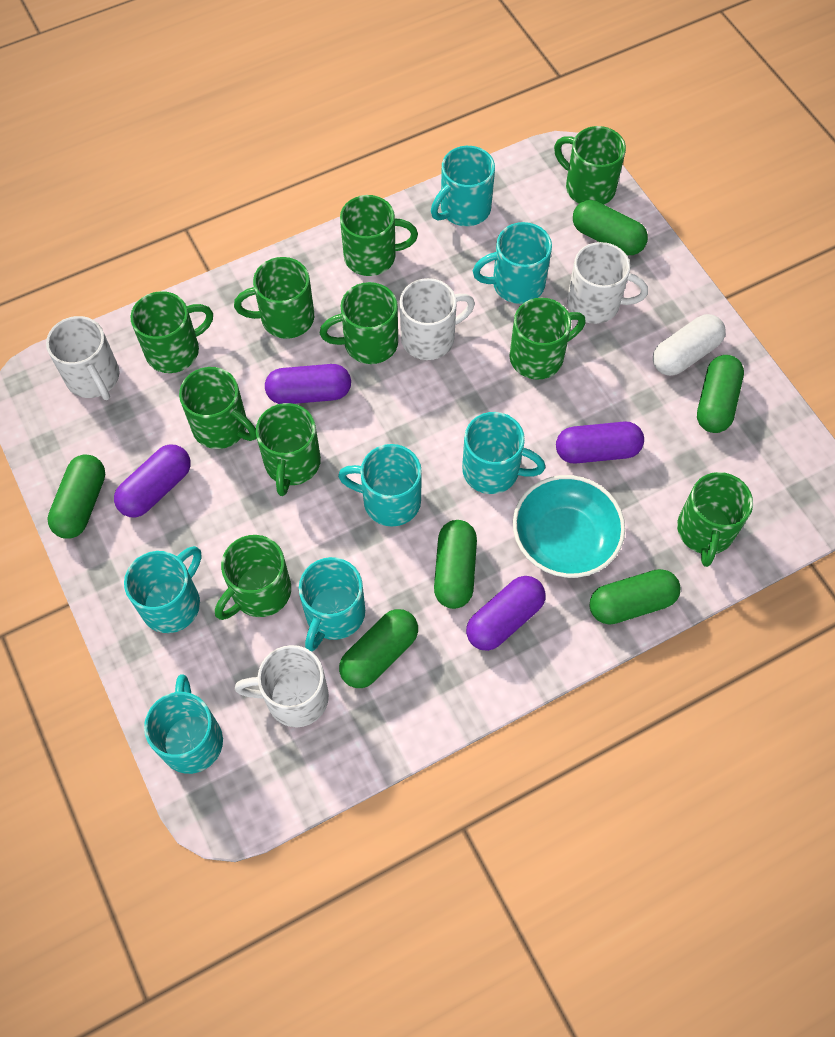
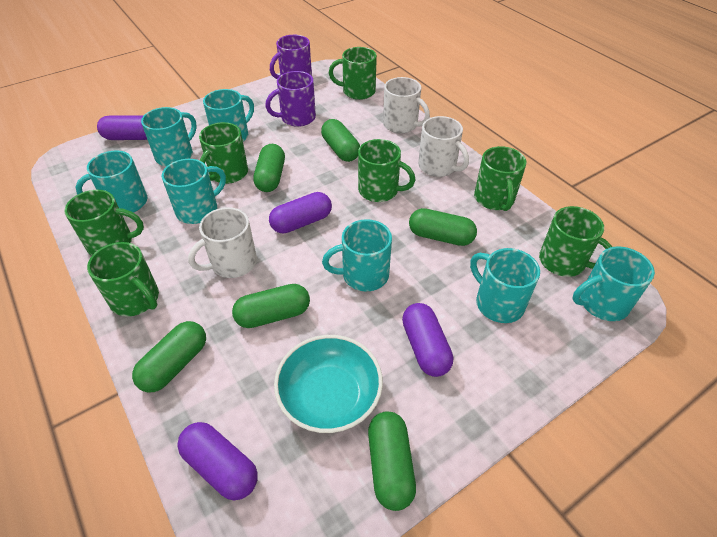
green mug: 10 -> 7
purple mug: 0 -> 2
white capsule: 1 -> 0
white mug: 4 -> 3

